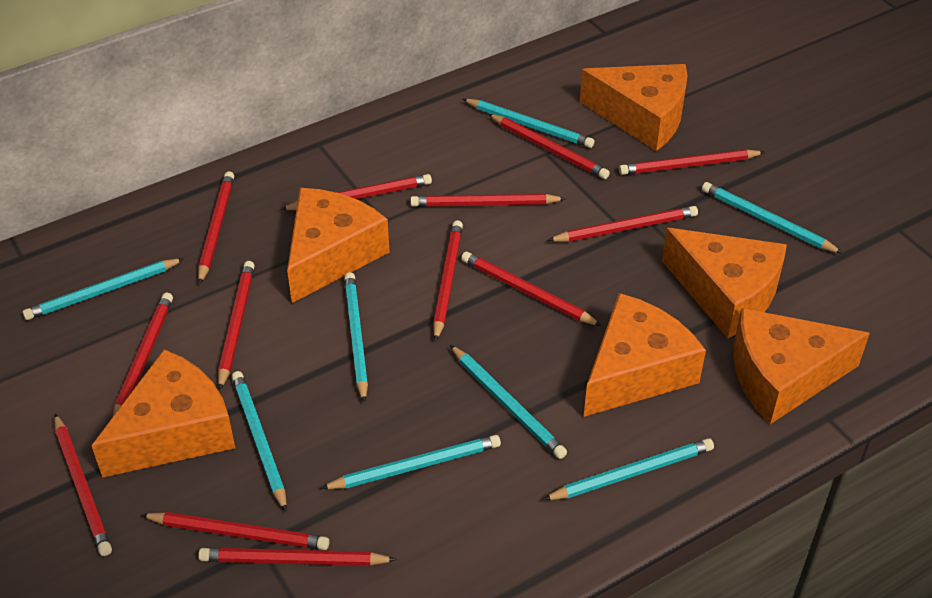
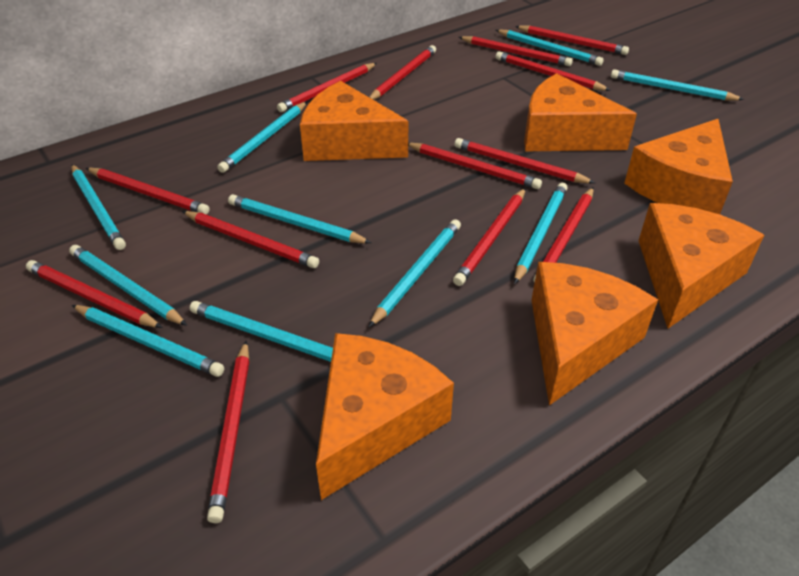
turquoise pencil: 8 -> 10

